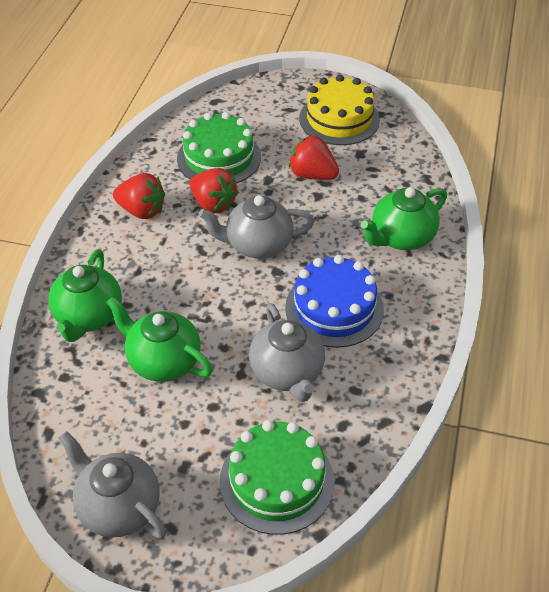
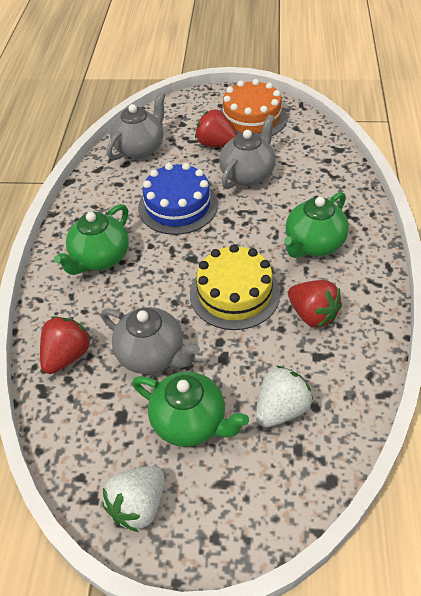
green cake: 2 -> 0
orange cake: 0 -> 1
white strawberry: 0 -> 2

